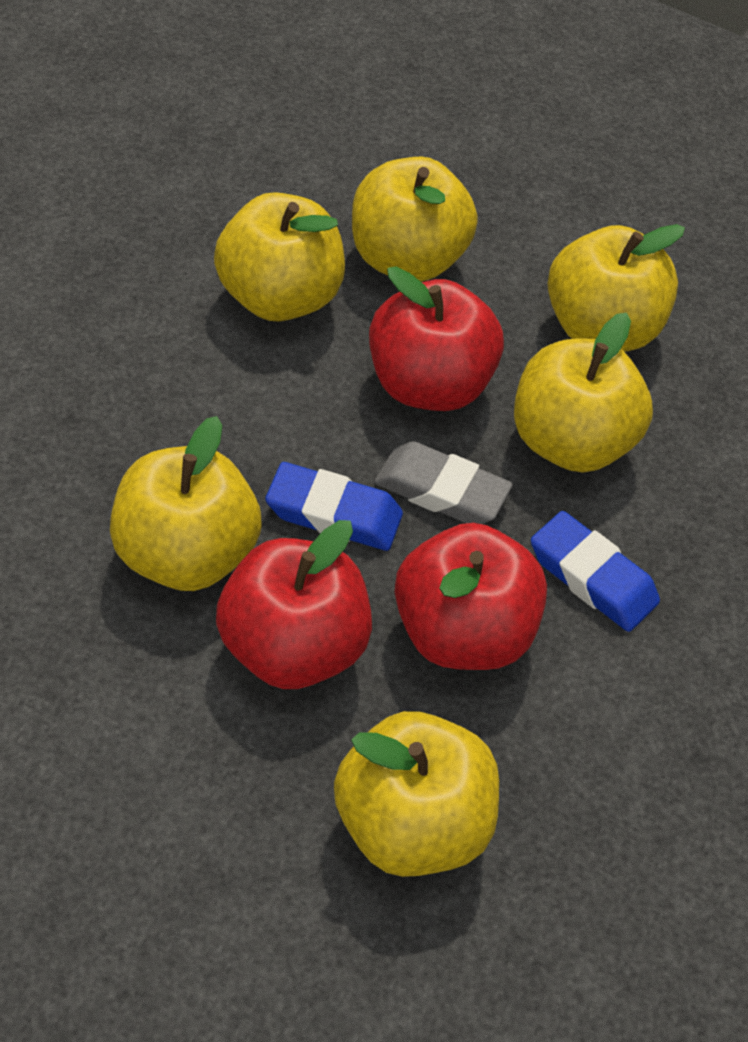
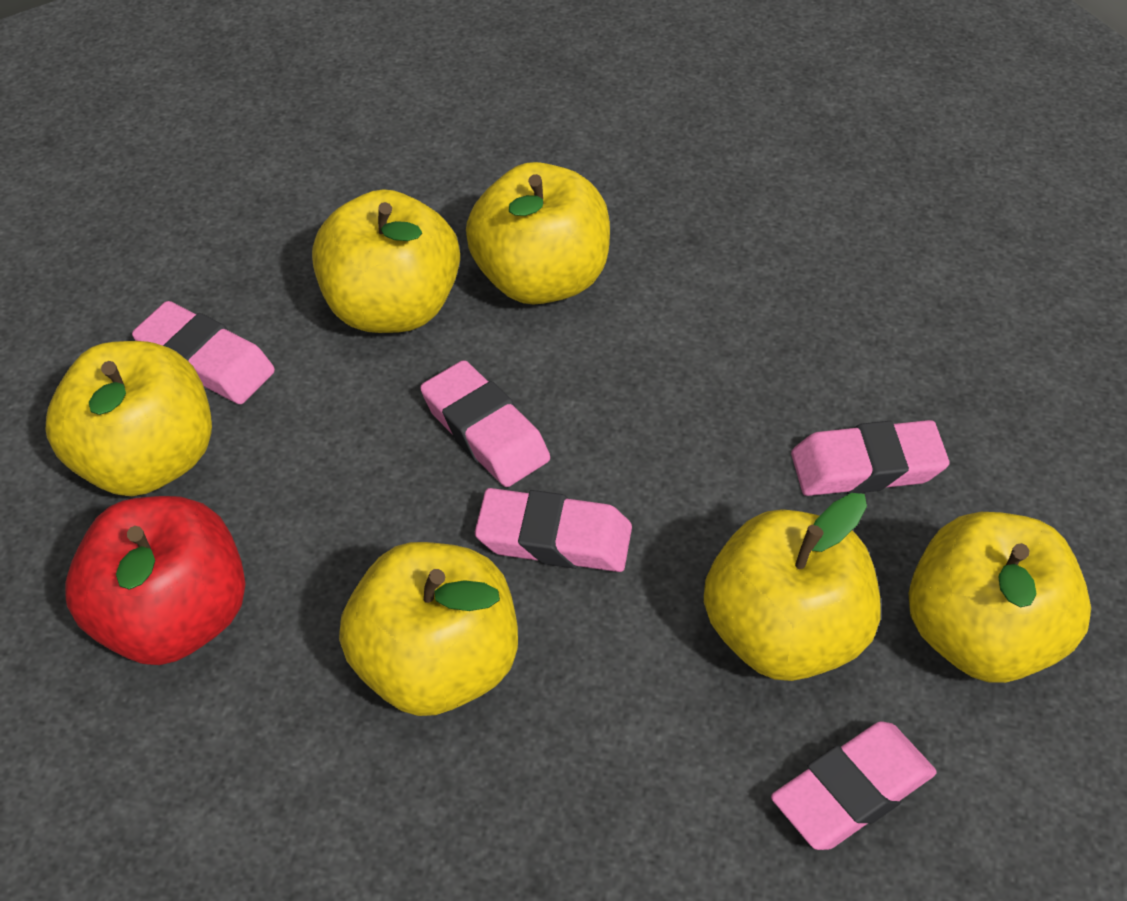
blue eraser: 2 -> 0
grey eraser: 1 -> 0
pink eraser: 0 -> 5
red apple: 3 -> 1

